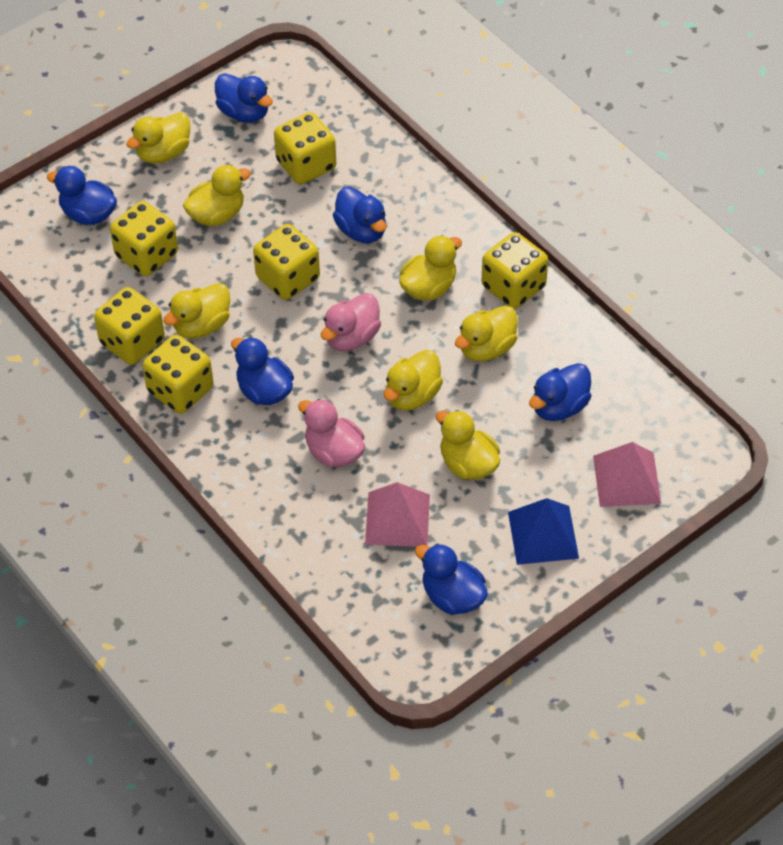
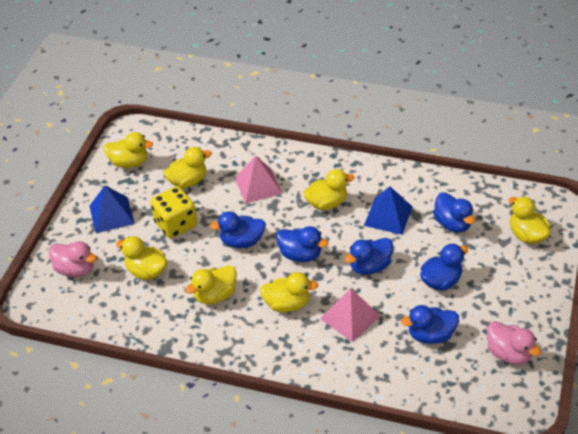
blue pyramid: 1 -> 2
yellow dice: 6 -> 1

